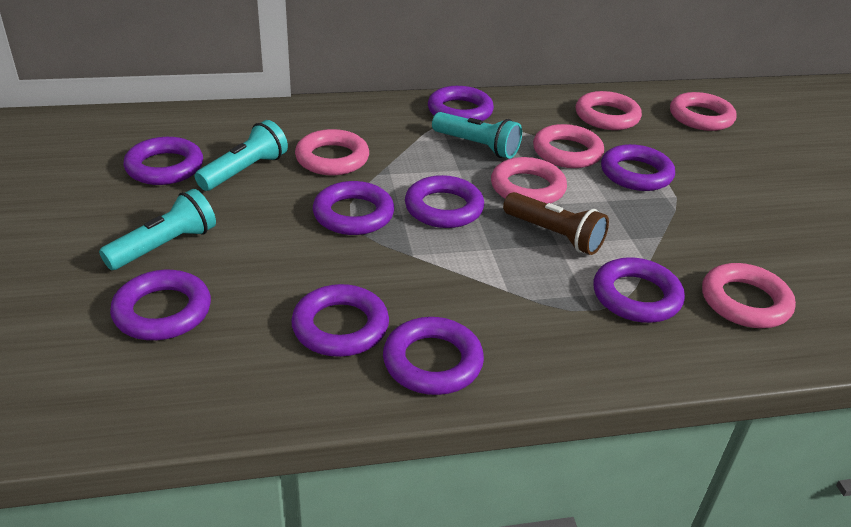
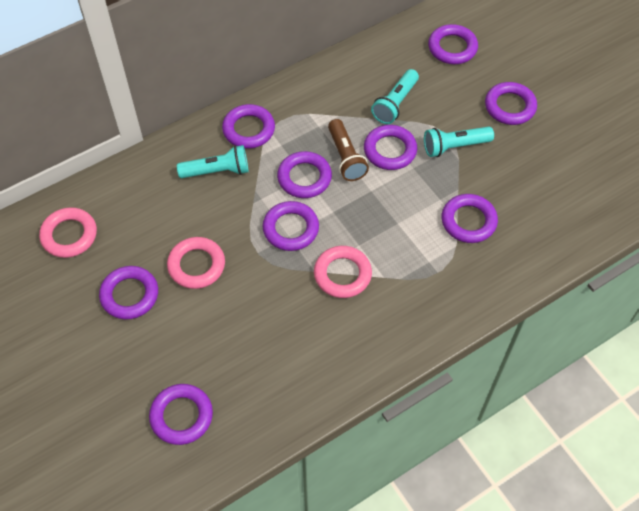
pink ring: 6 -> 3

